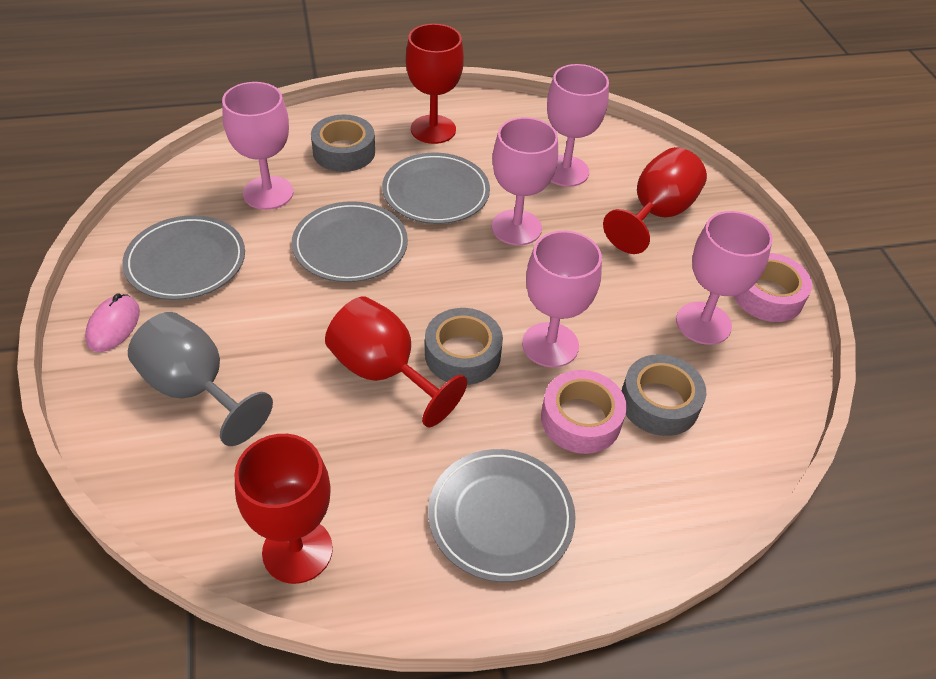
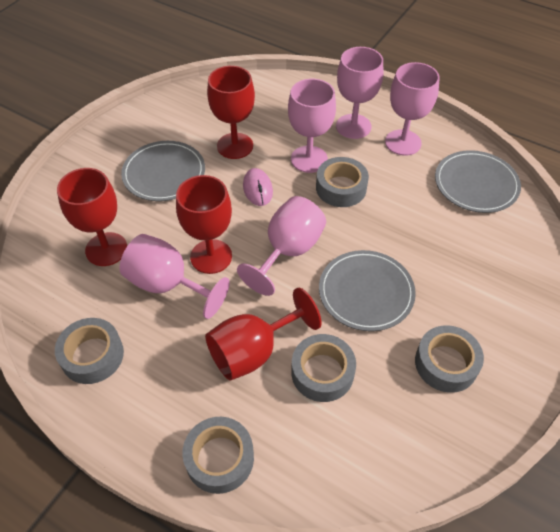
grey goblet: 1 -> 0
grey plate: 4 -> 3
grey tape: 3 -> 5
pink tape: 2 -> 0

